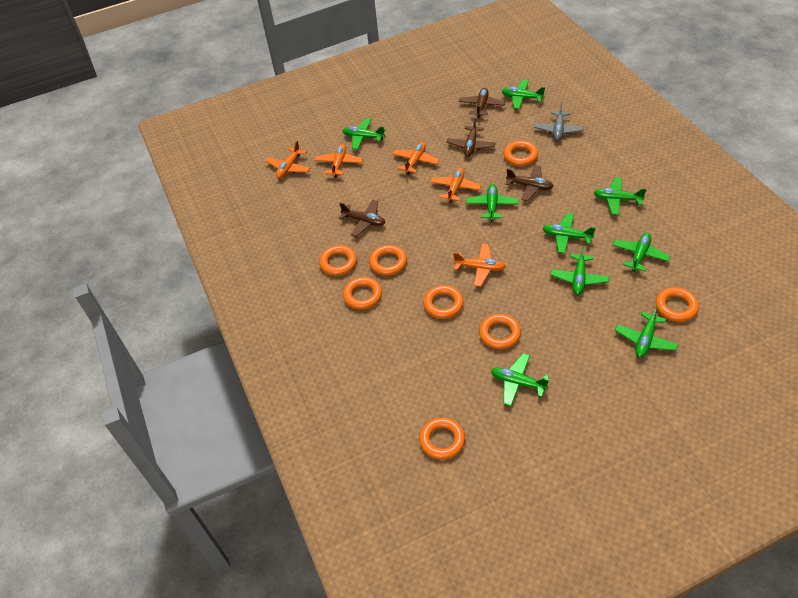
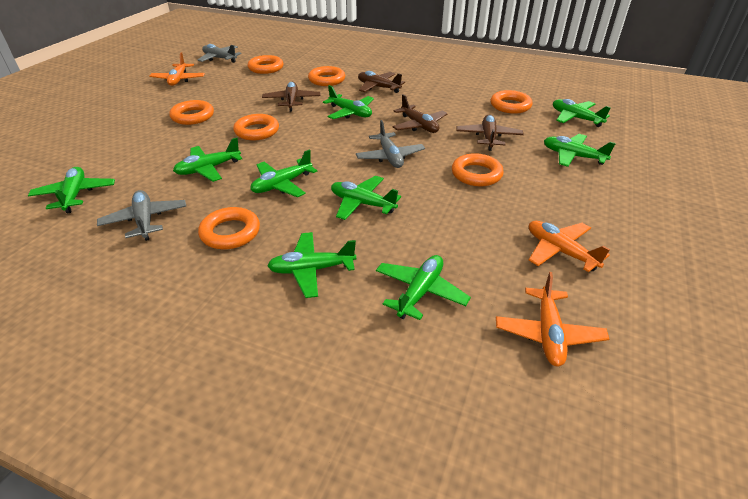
grey plane: 1 -> 3
orange plane: 5 -> 3
orange ring: 8 -> 7

